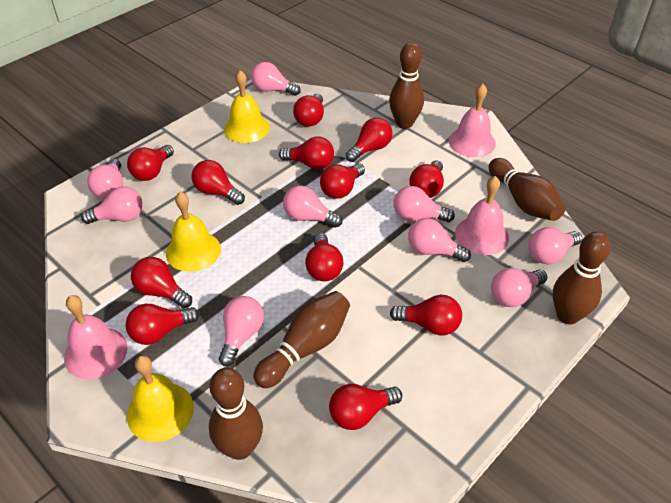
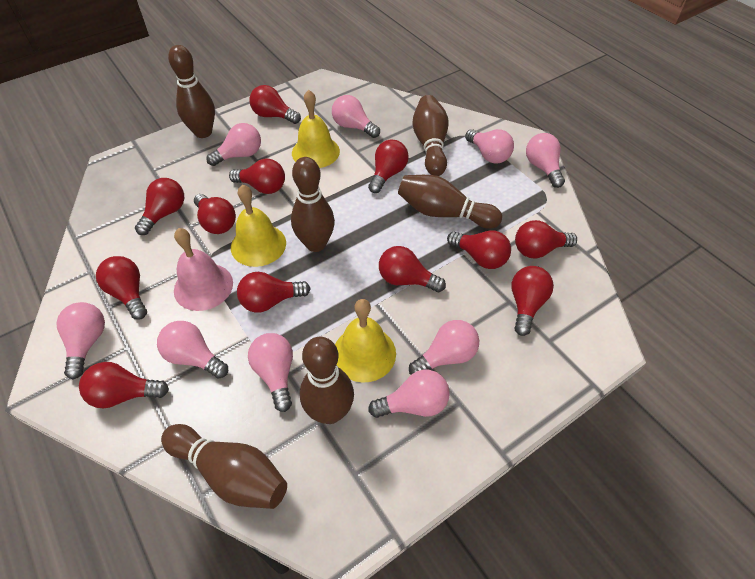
brown bowling pin: 5 -> 6
pink bell: 3 -> 1

